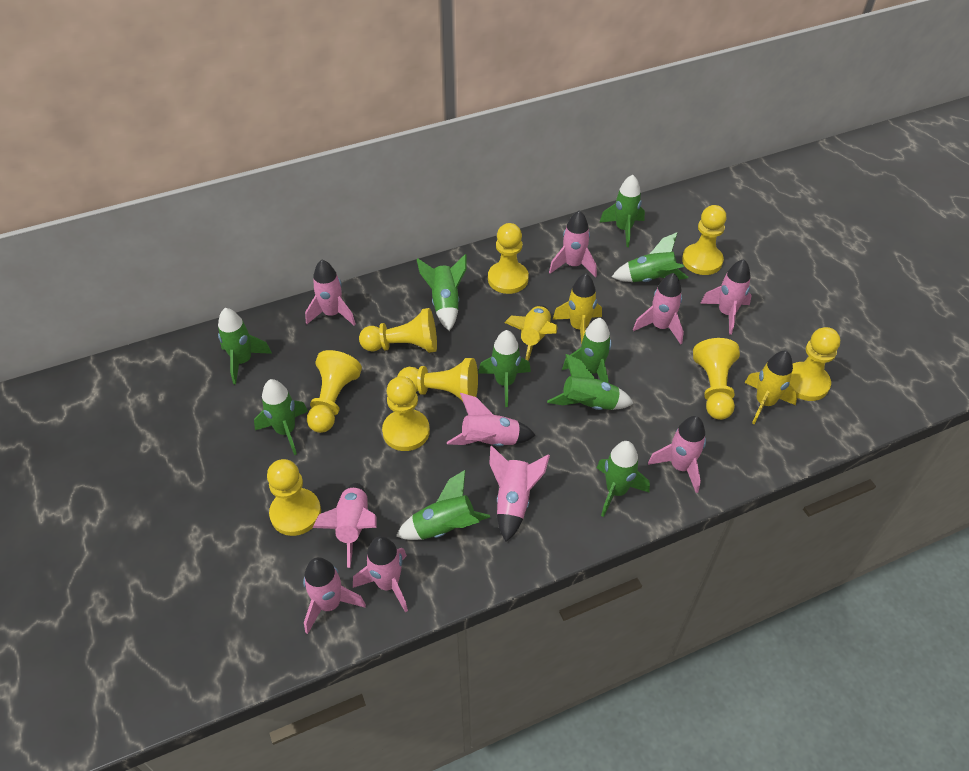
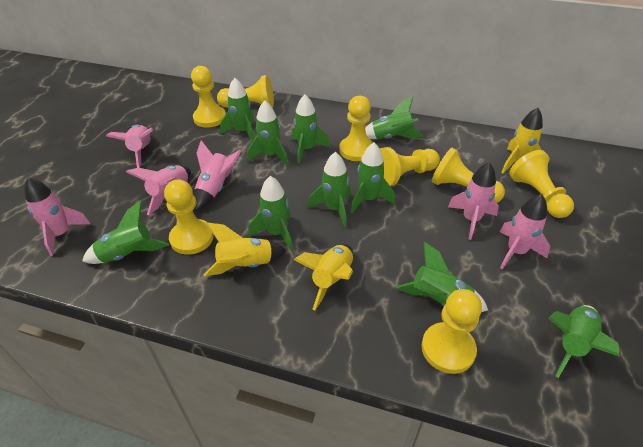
pink rocket: 10 -> 6
yellow pawn: 9 -> 8

